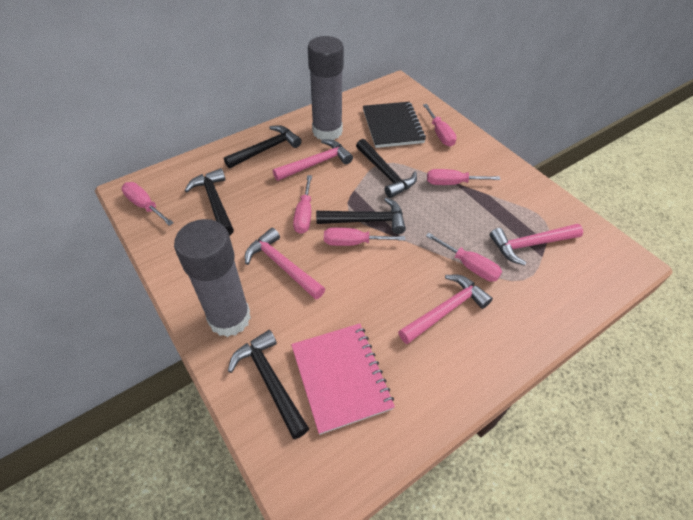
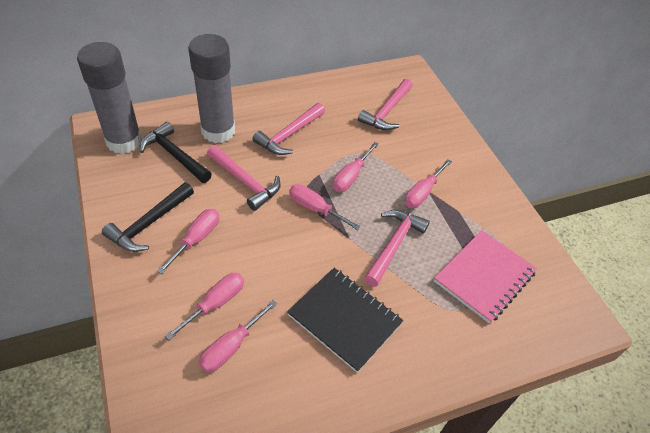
black hammer: 5 -> 2

